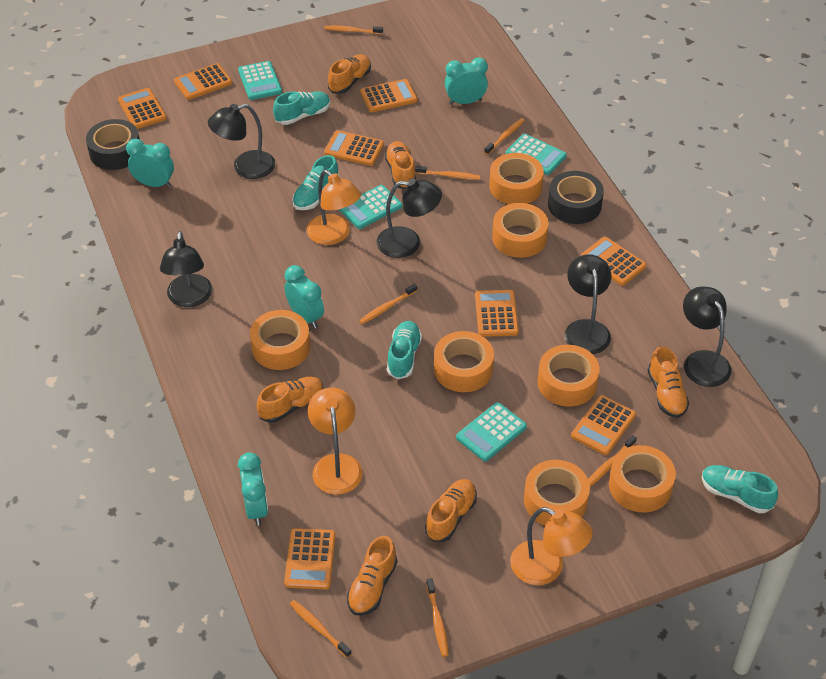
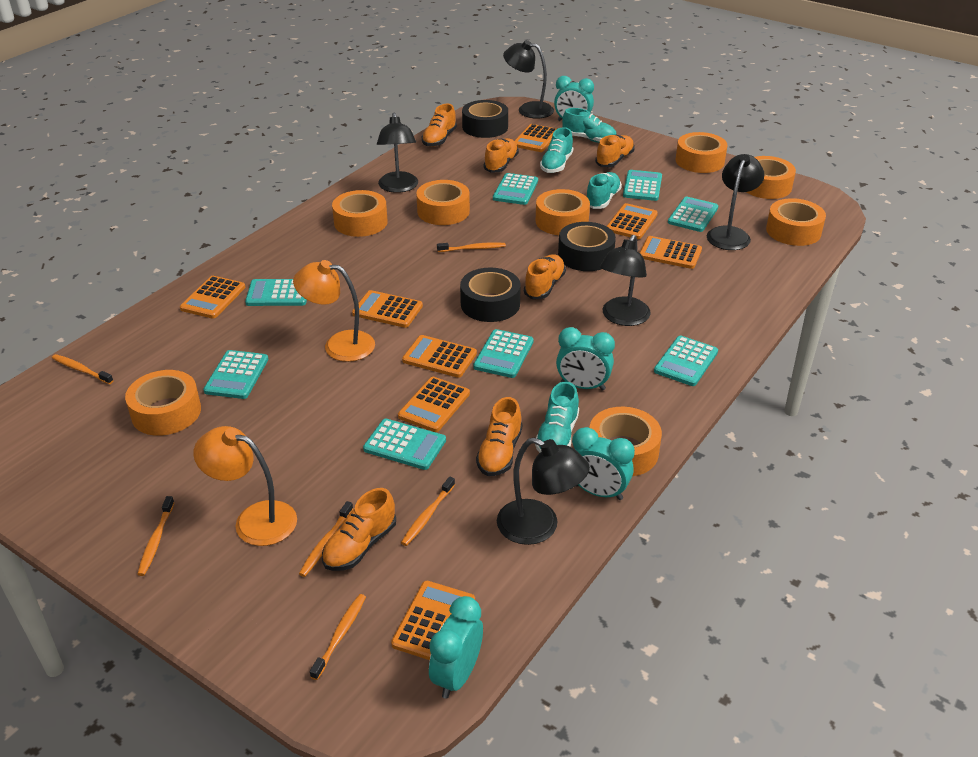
black tape: 2 -> 3
orange lamp: 3 -> 2
orange tape: 7 -> 8
orange toothbrush: 7 -> 6
turquoise calculator: 4 -> 8

